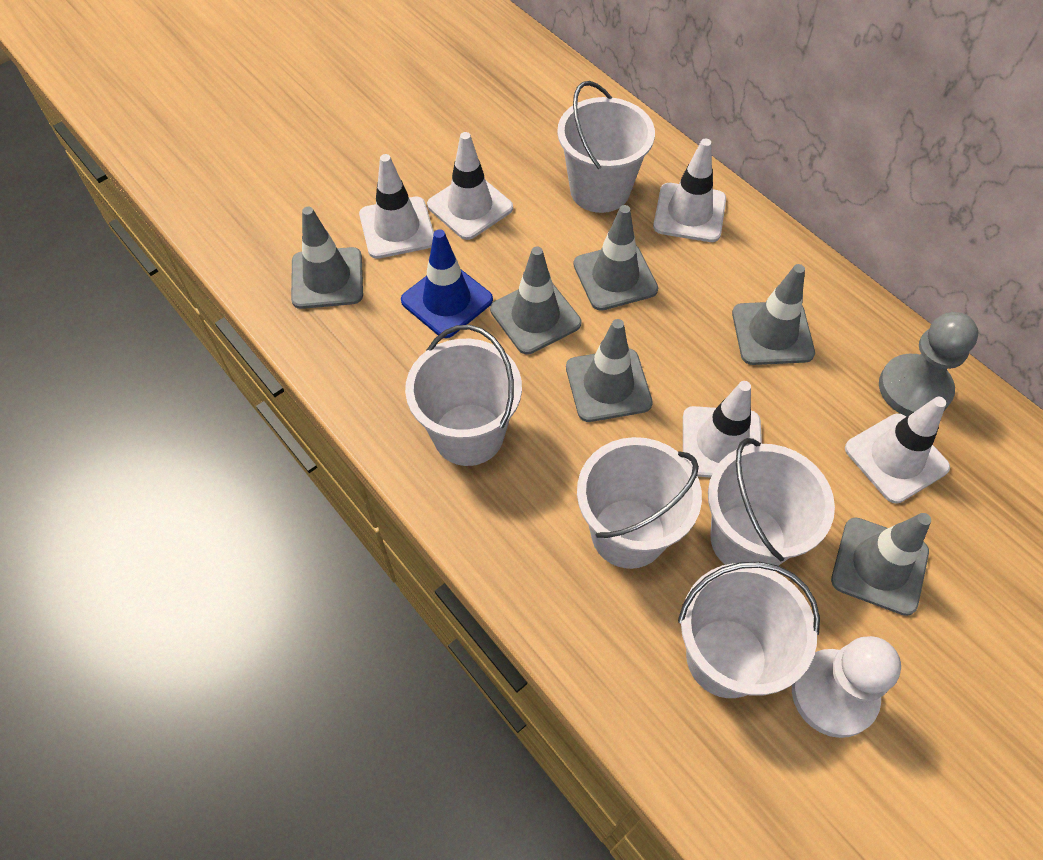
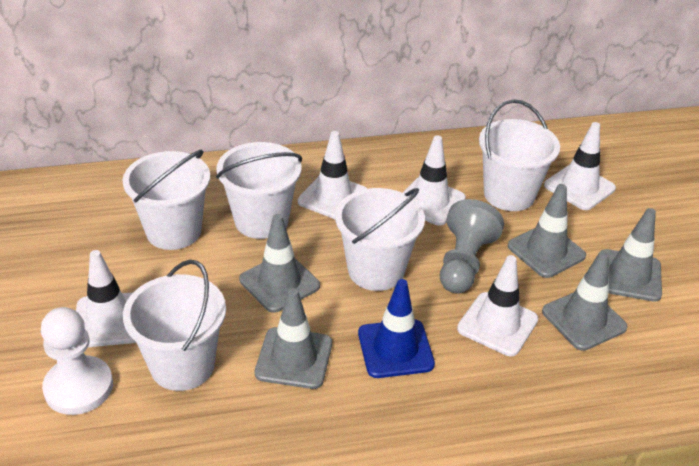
grey traffic cone: 6 -> 5

